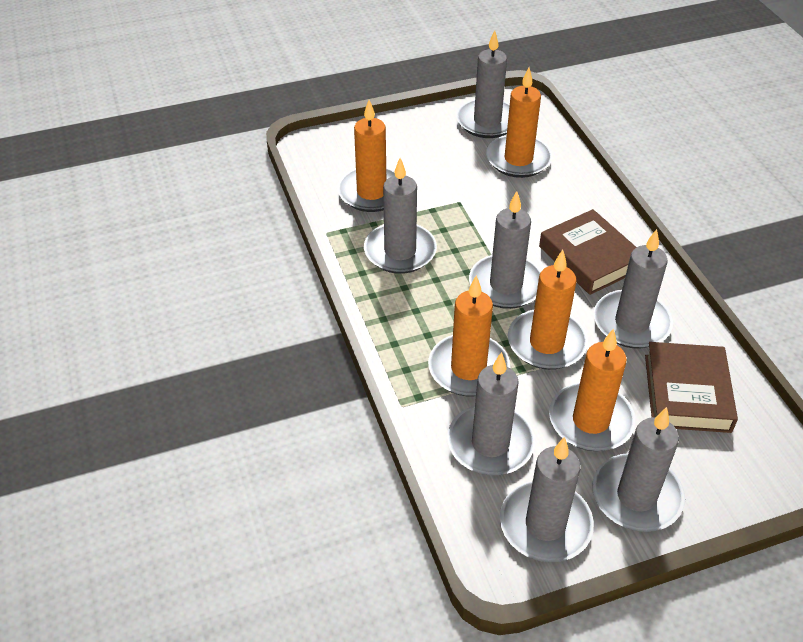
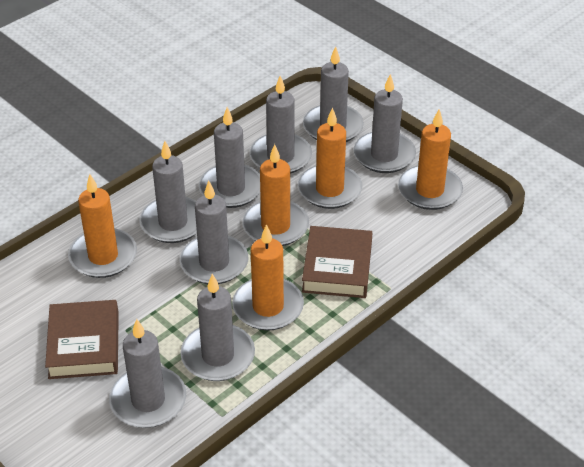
grey candle: 7 -> 8

